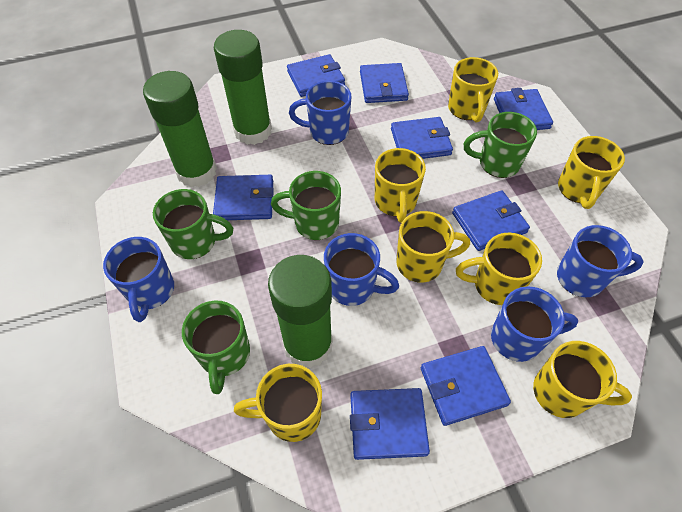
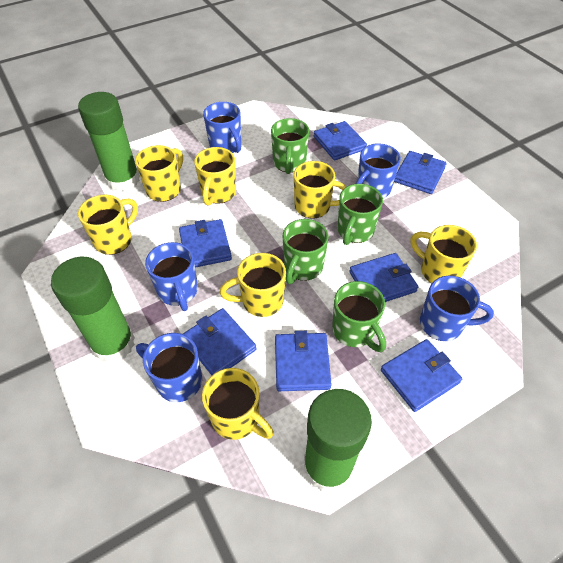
blue wallet: 8 -> 7

